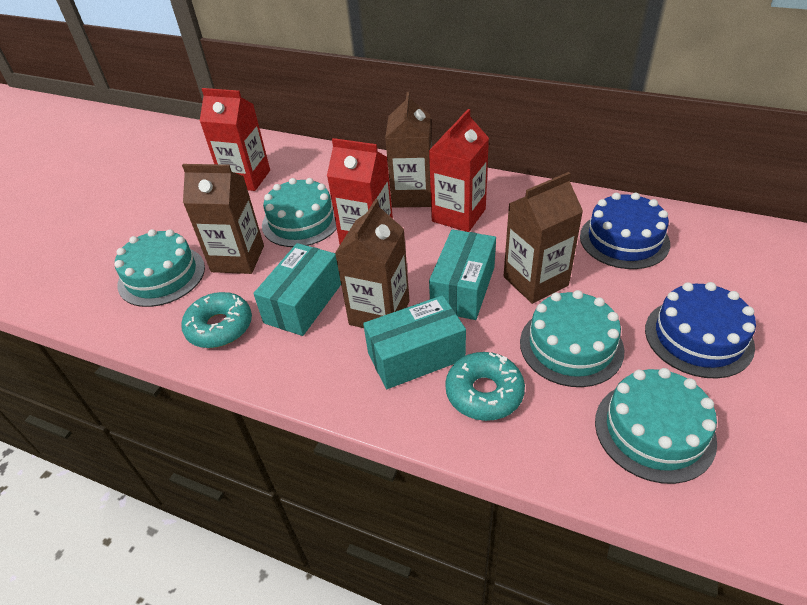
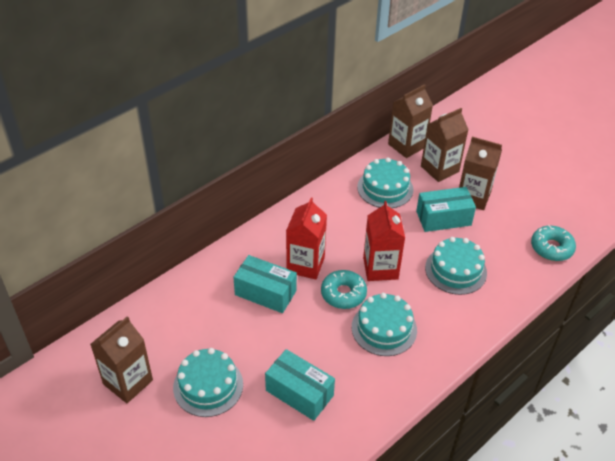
blue cake: 2 -> 0
red carton: 3 -> 2

